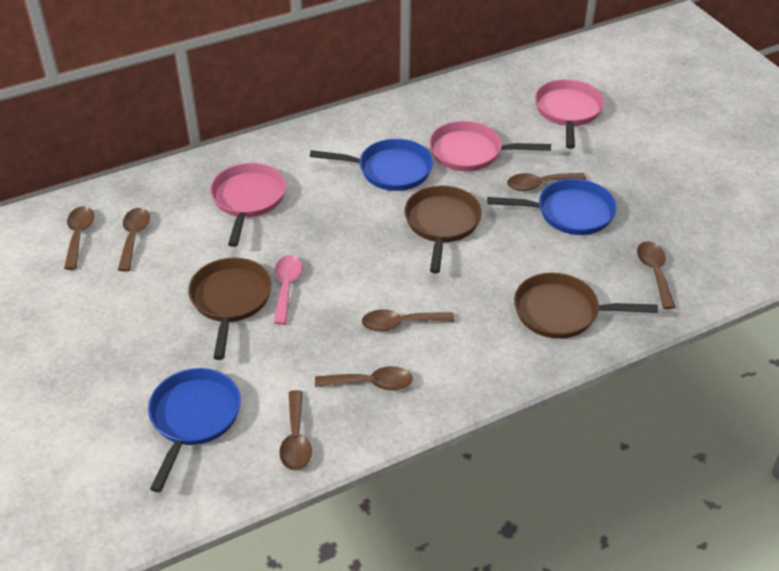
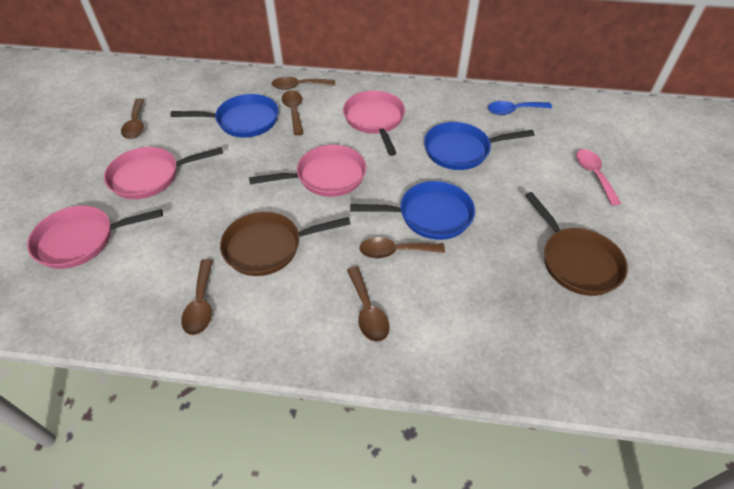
blue spoon: 0 -> 1
brown pan: 3 -> 2
brown spoon: 7 -> 6
pink pan: 3 -> 4

